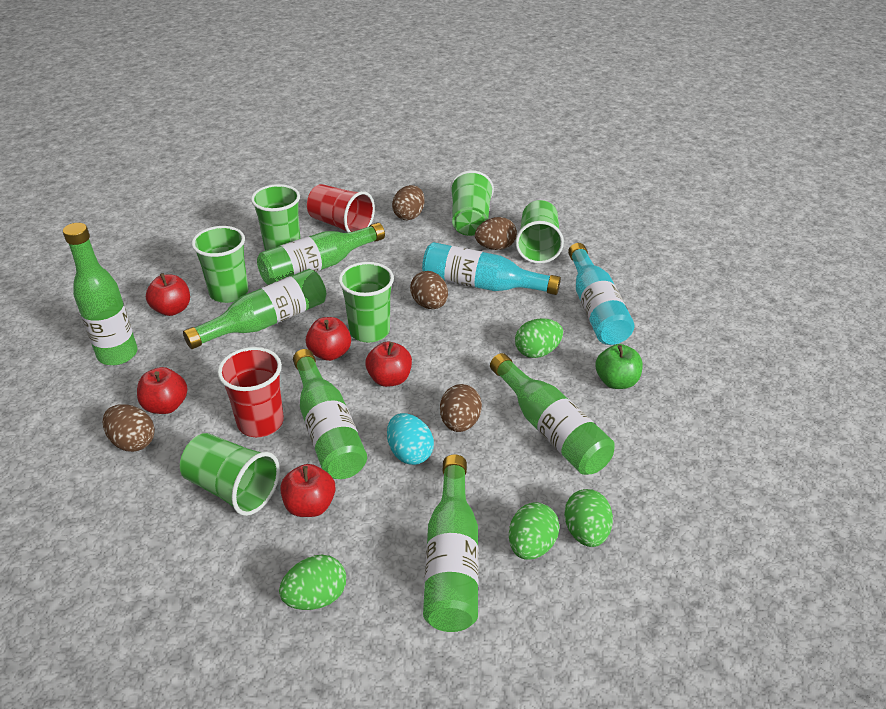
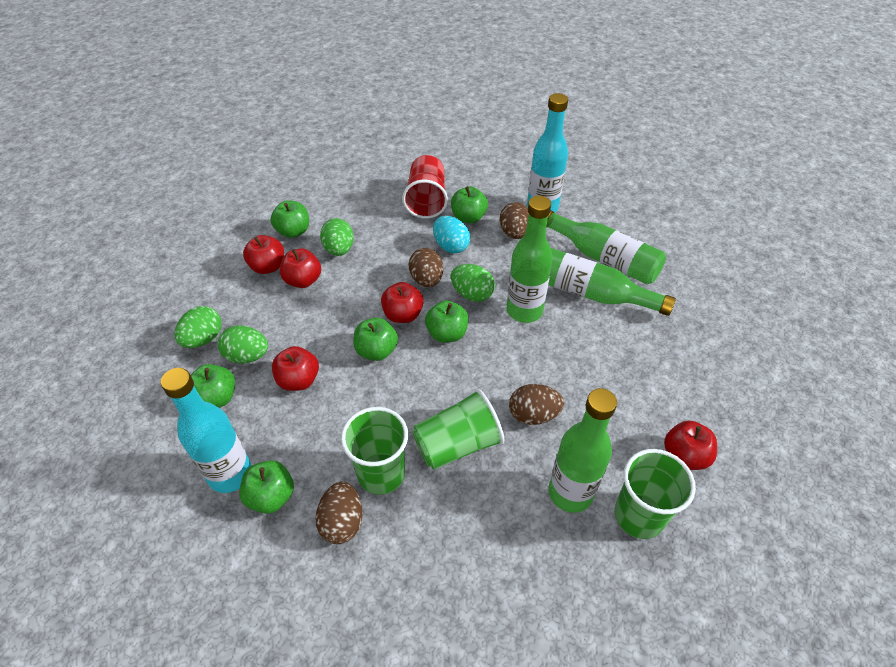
brown egg: 5 -> 4
green apple: 1 -> 6
green bottle: 6 -> 4
green cup: 6 -> 3
red cup: 2 -> 1

